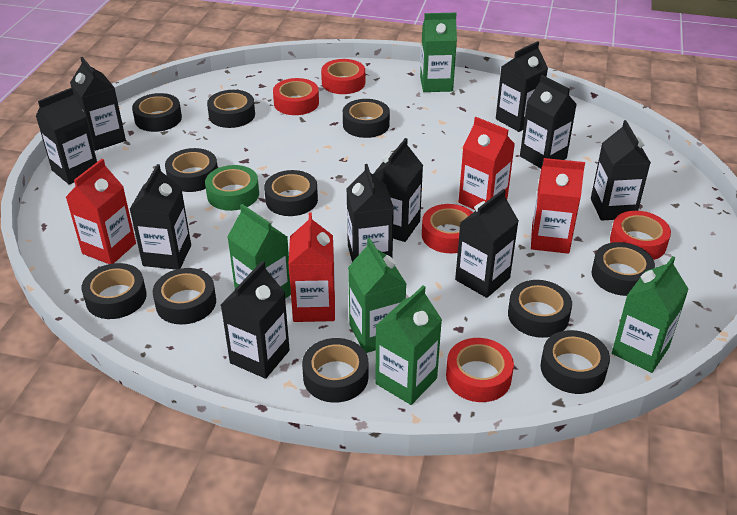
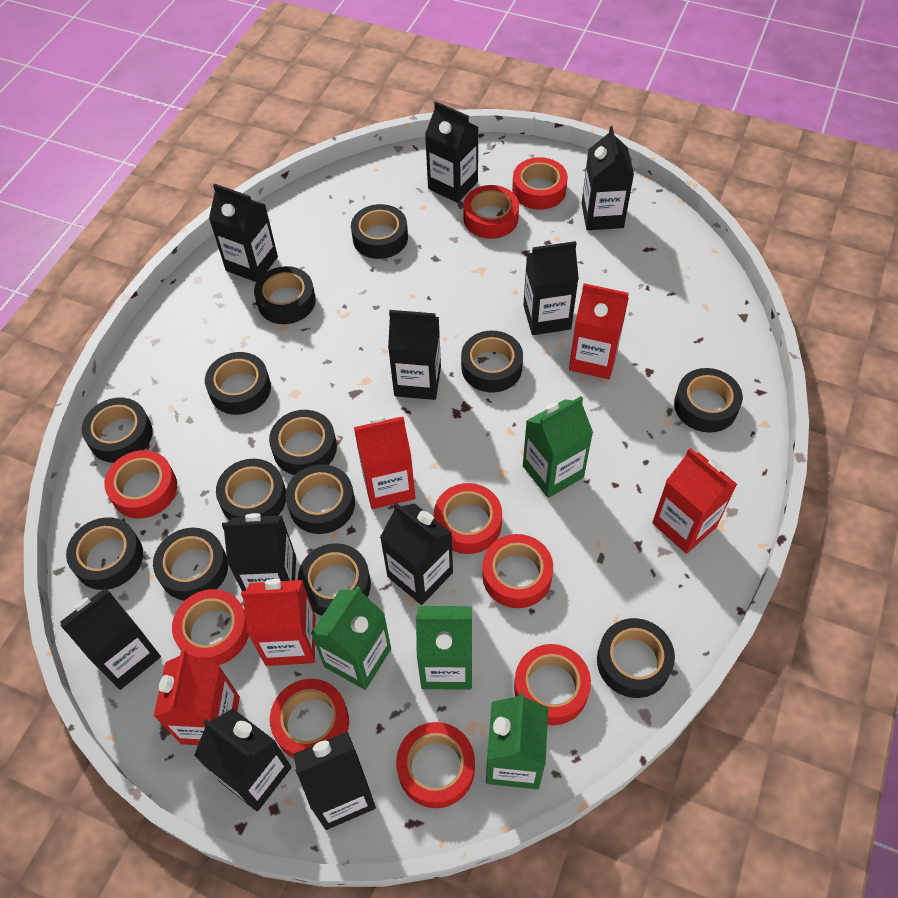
black tape: 11 -> 13
green carton: 5 -> 4
green tape: 1 -> 0
red carton: 4 -> 5
red tape: 5 -> 9

